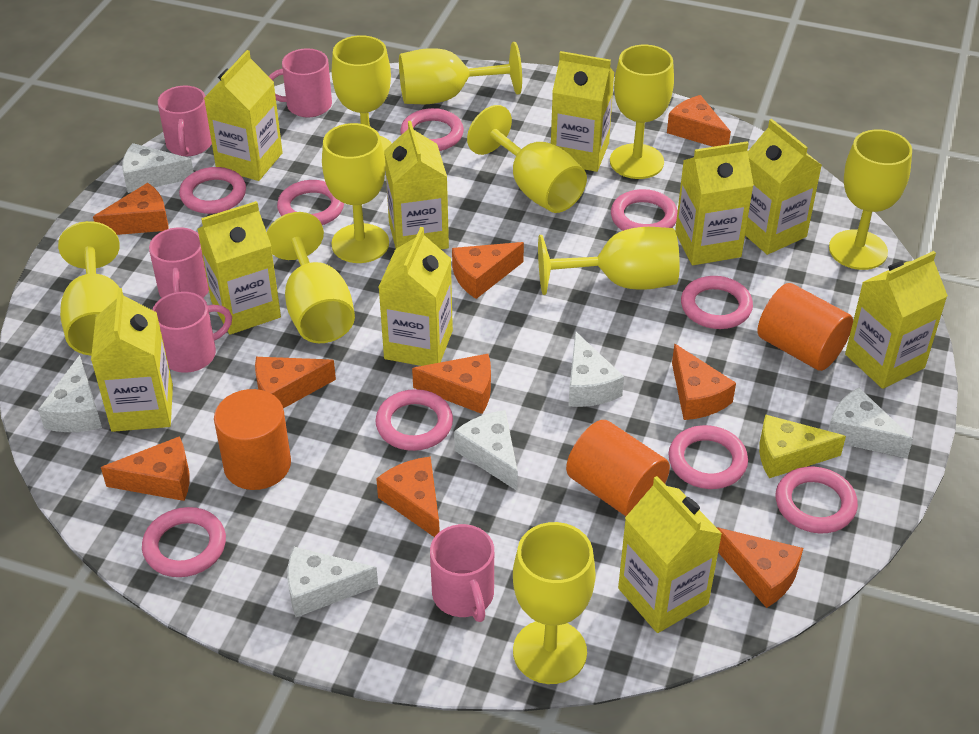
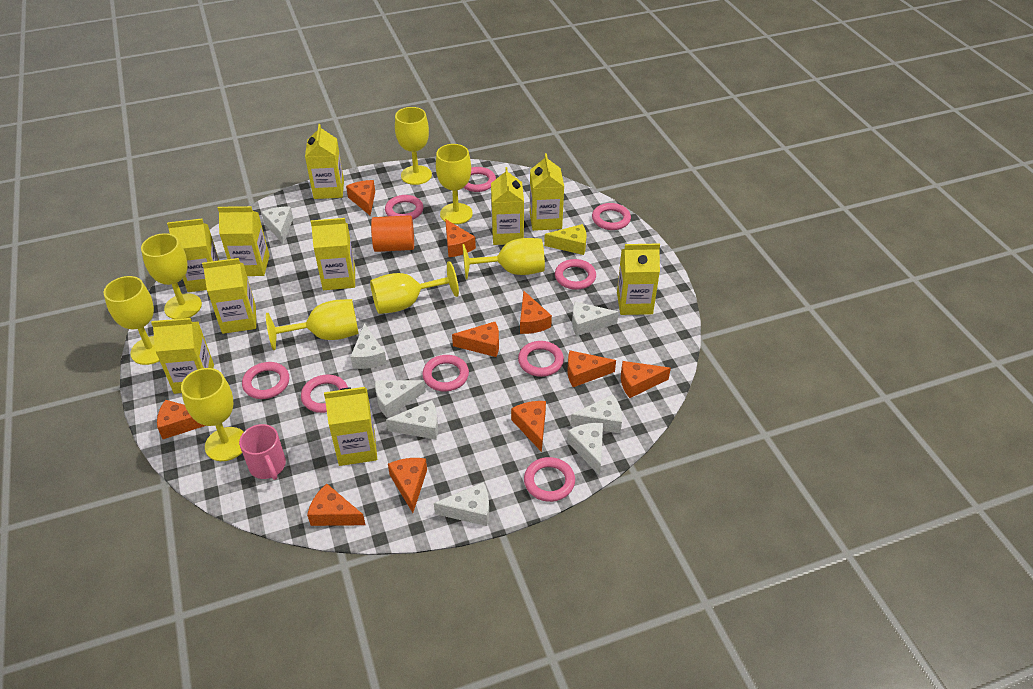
orange cheese: 9 -> 10
orange cylinder: 3 -> 1
pink mug: 5 -> 1
white cheese: 6 -> 8
yellow goblet: 10 -> 8

